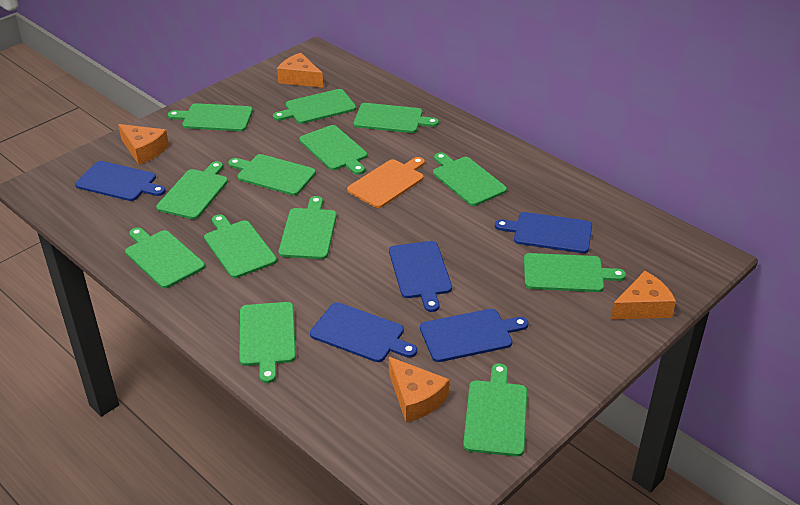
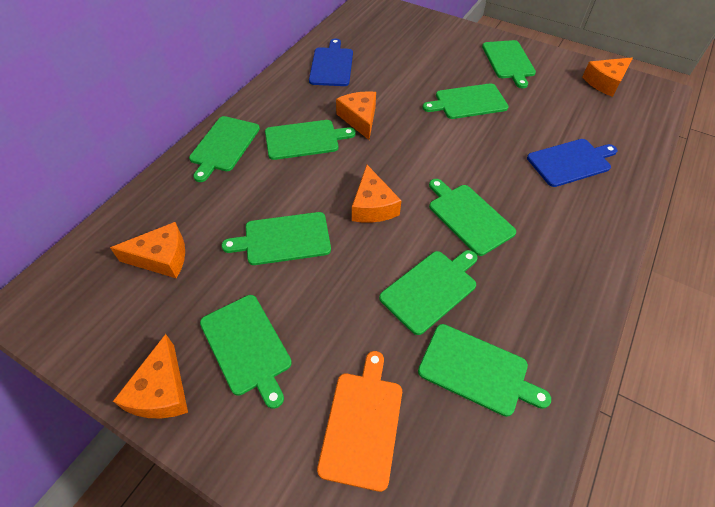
blue cutting board: 5 -> 2
green cutting board: 13 -> 9
orange cheese: 4 -> 5

